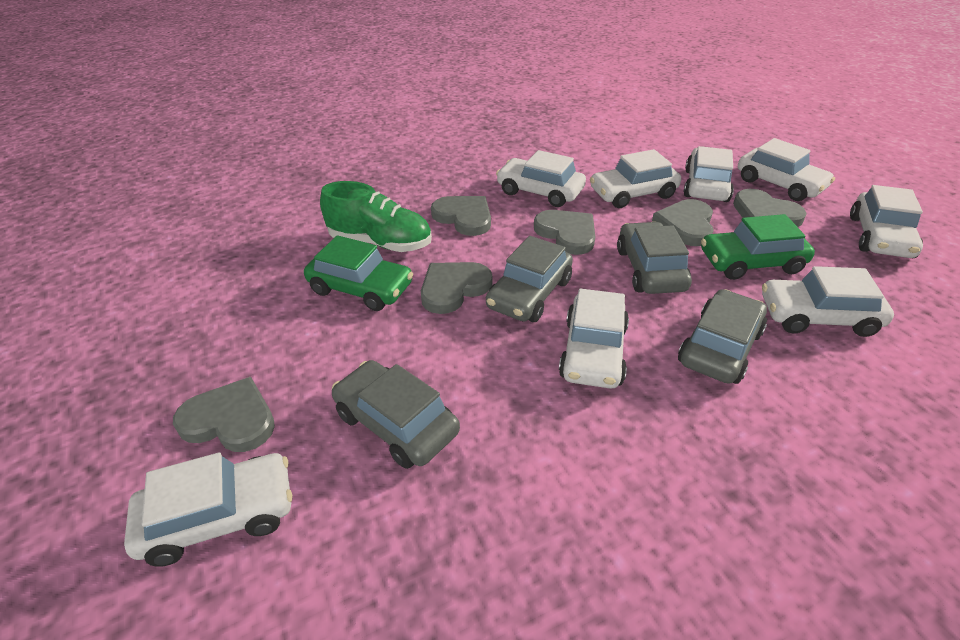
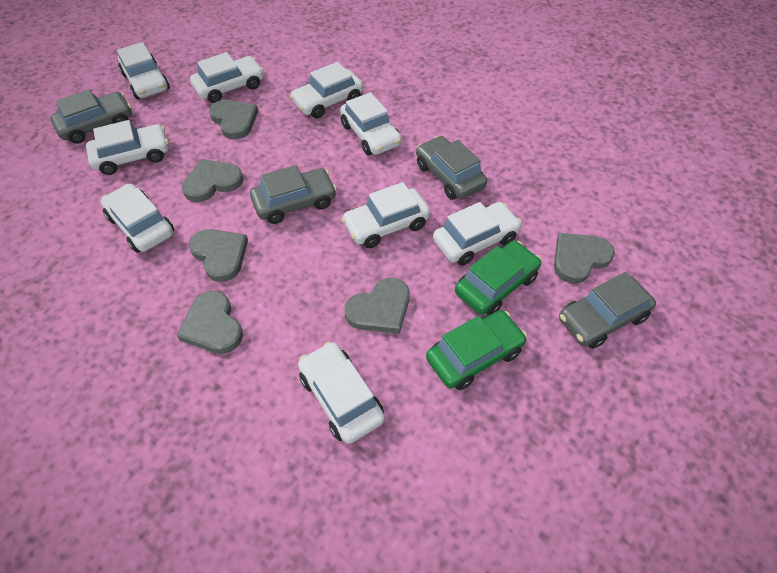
green shoe: 1 -> 0
white car: 8 -> 9

